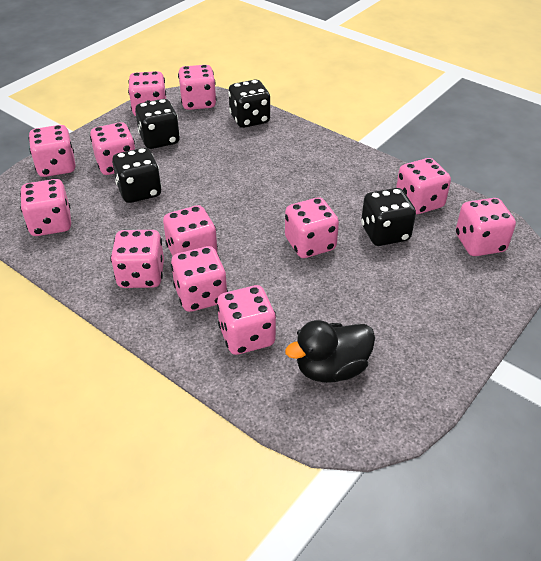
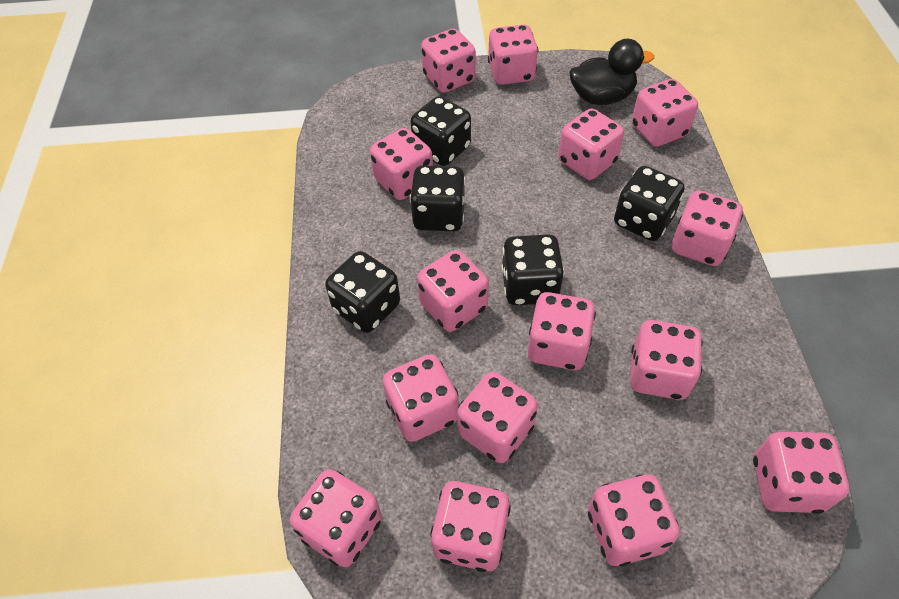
black dice: 4 -> 5
pink dice: 12 -> 15

